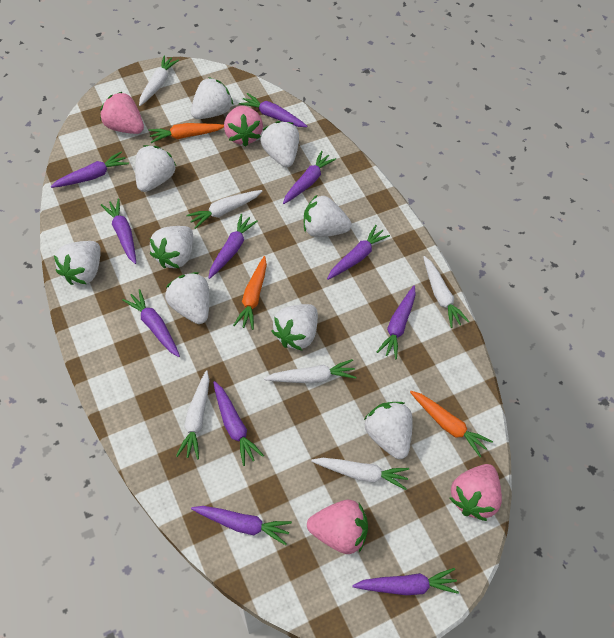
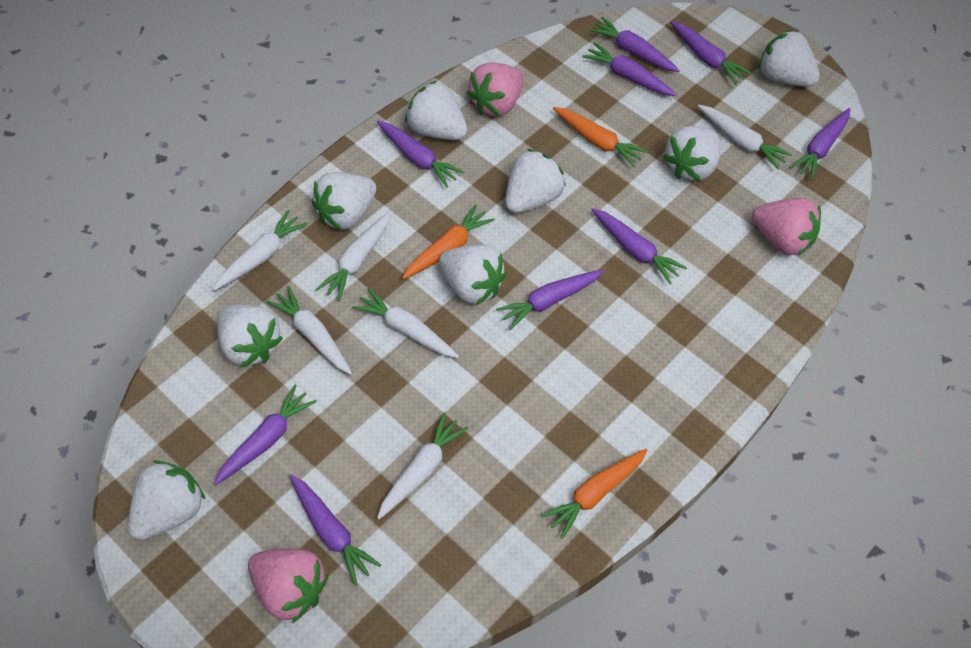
pink strawberry: 4 -> 3
purple carrot: 11 -> 9
white strawberry: 9 -> 8

